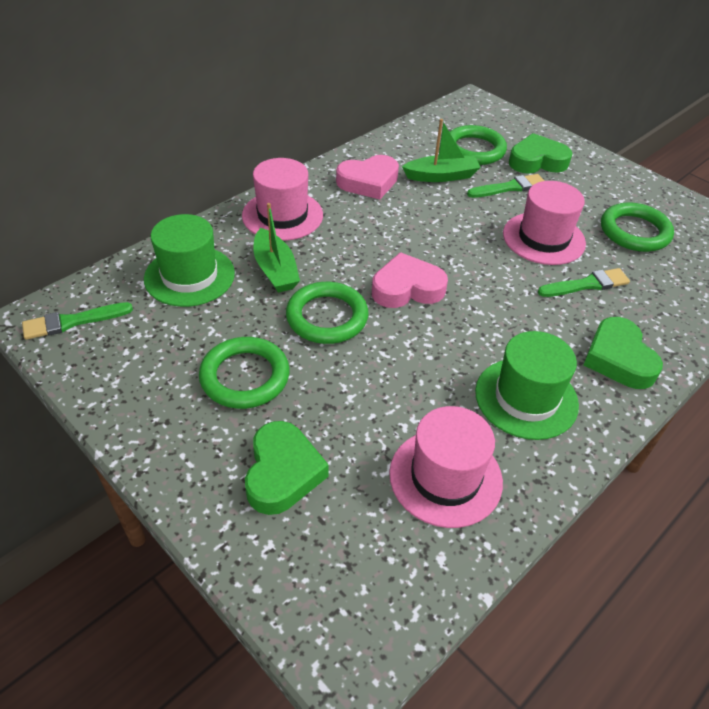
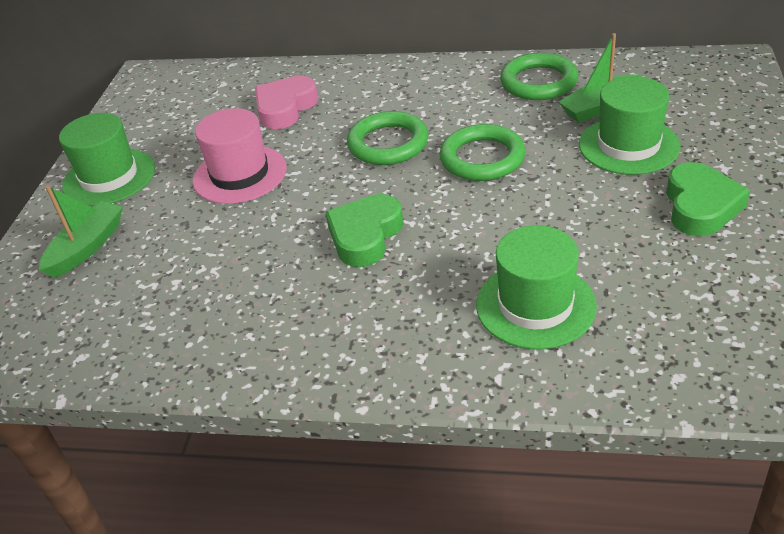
green brush: 3 -> 0
green hat: 2 -> 3
green heart: 3 -> 2
green ring: 4 -> 3
pink hat: 3 -> 1
pink heart: 2 -> 1

